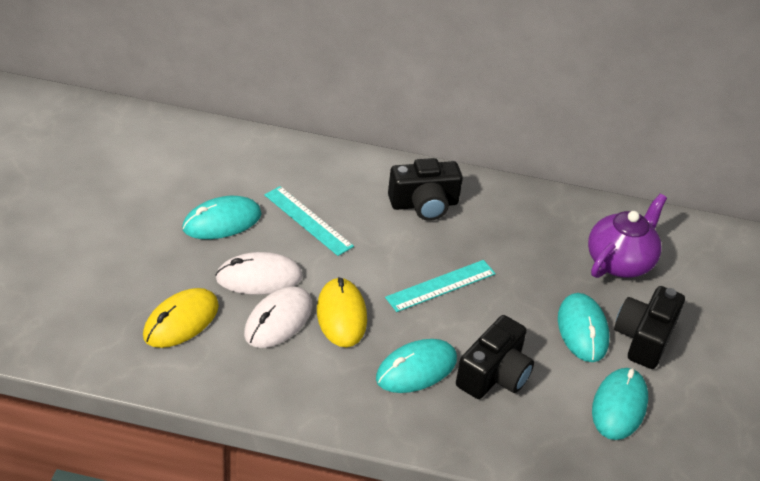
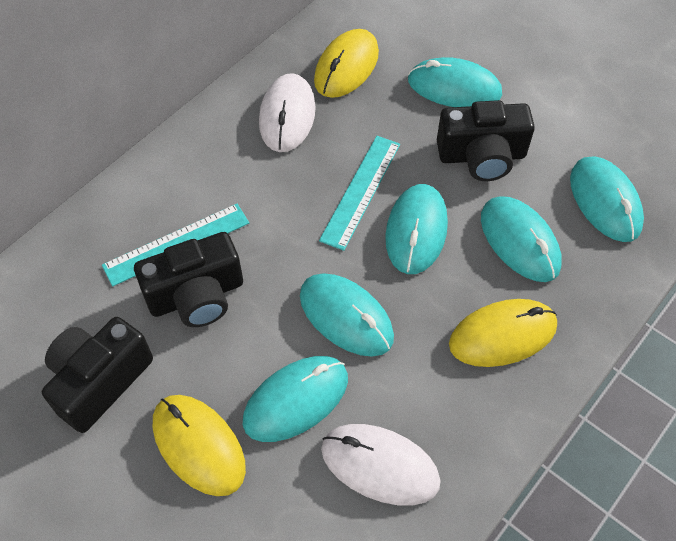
purple teapot: 1 -> 0
turquoise mouse: 4 -> 6
yellow mouse: 2 -> 3

